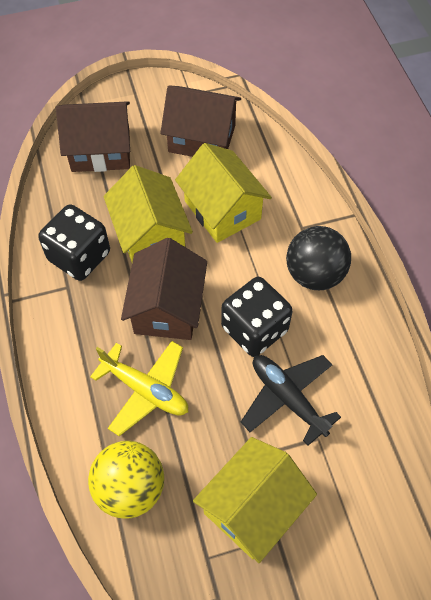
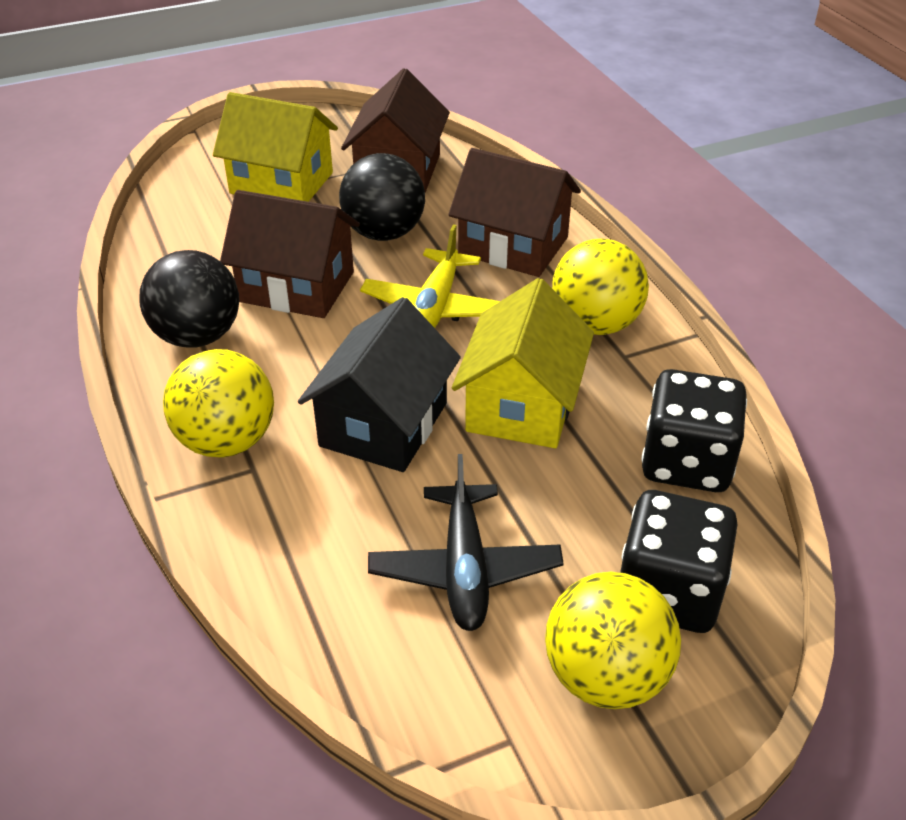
black ball: 1 -> 2
black house: 0 -> 1
yellow ball: 1 -> 3
yellow house: 3 -> 2

